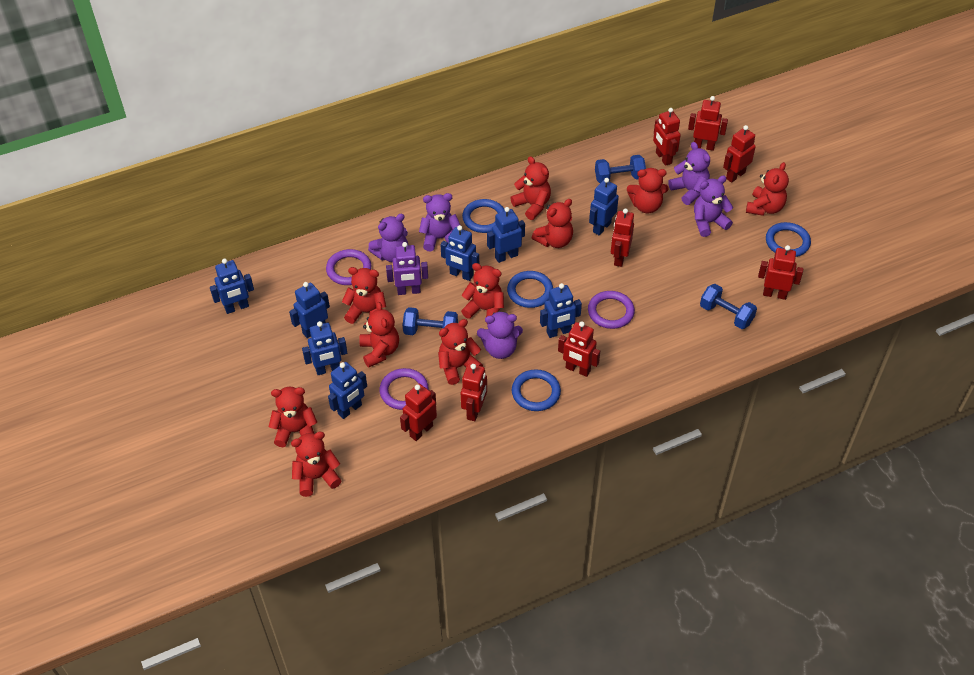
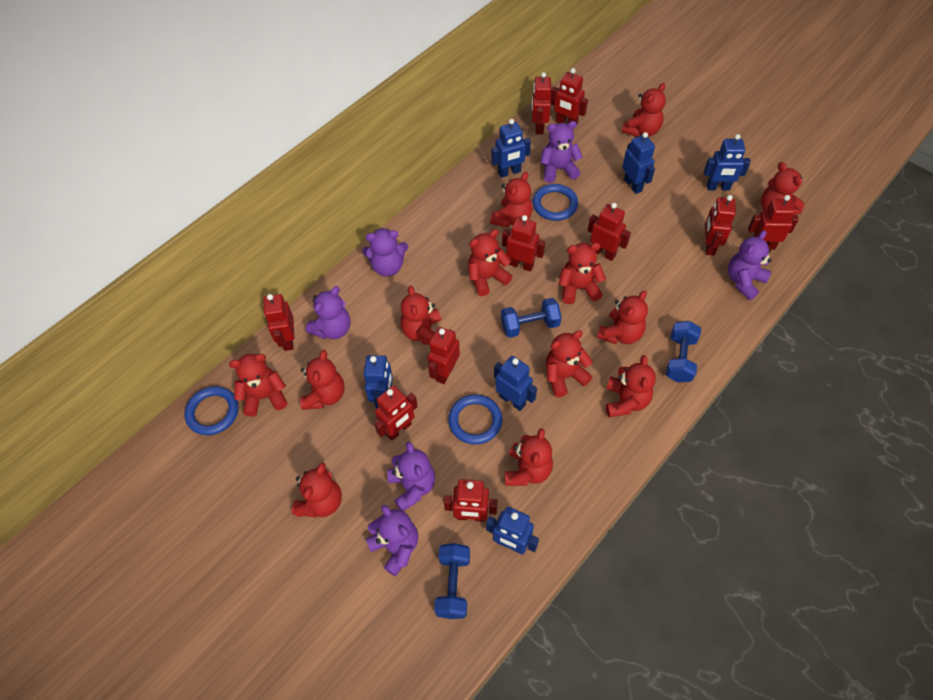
blue ring: 4 -> 3
blue robot: 8 -> 6
purple ring: 3 -> 0
purple robot: 1 -> 0
purple teddy bear: 5 -> 6
red robot: 8 -> 10
red teddy bear: 10 -> 13

